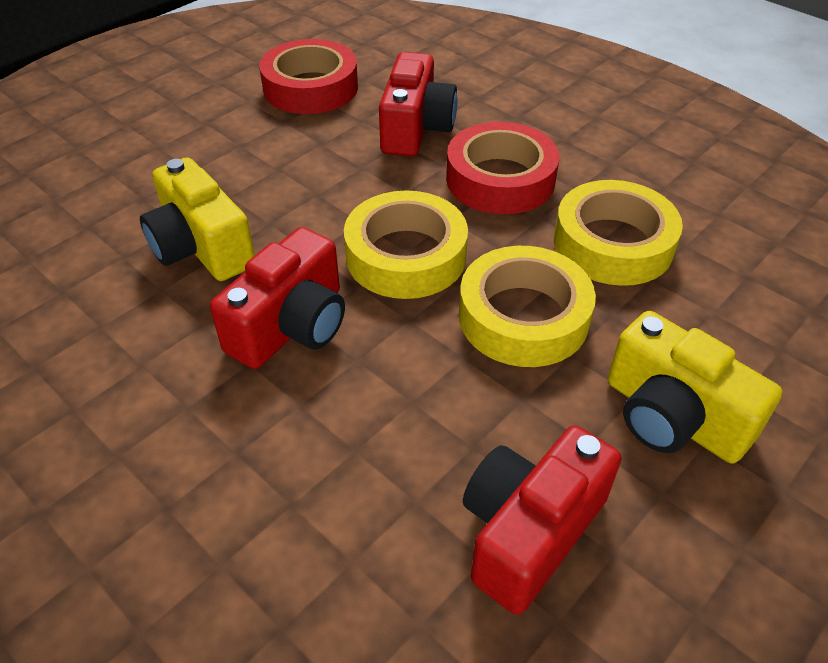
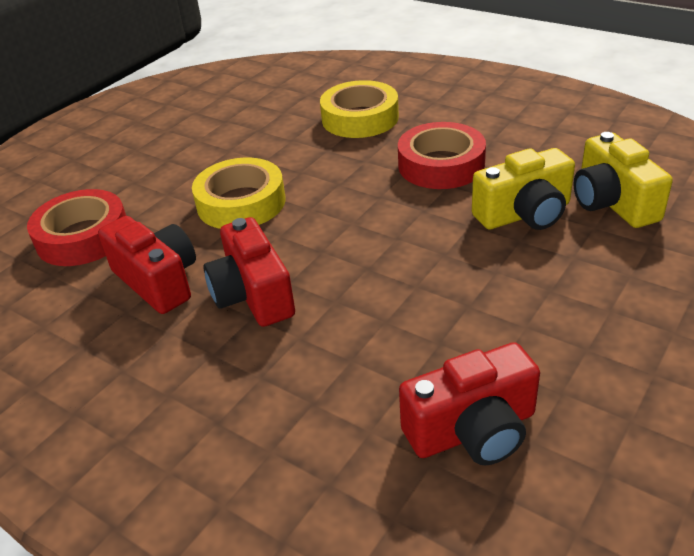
yellow tape: 3 -> 2

